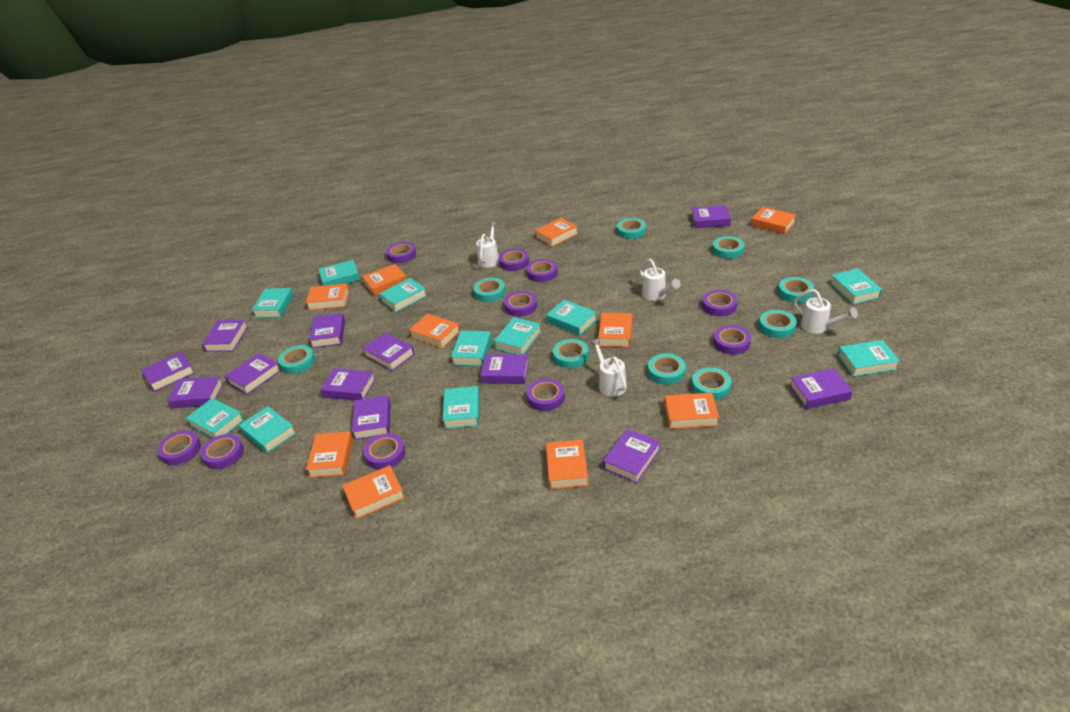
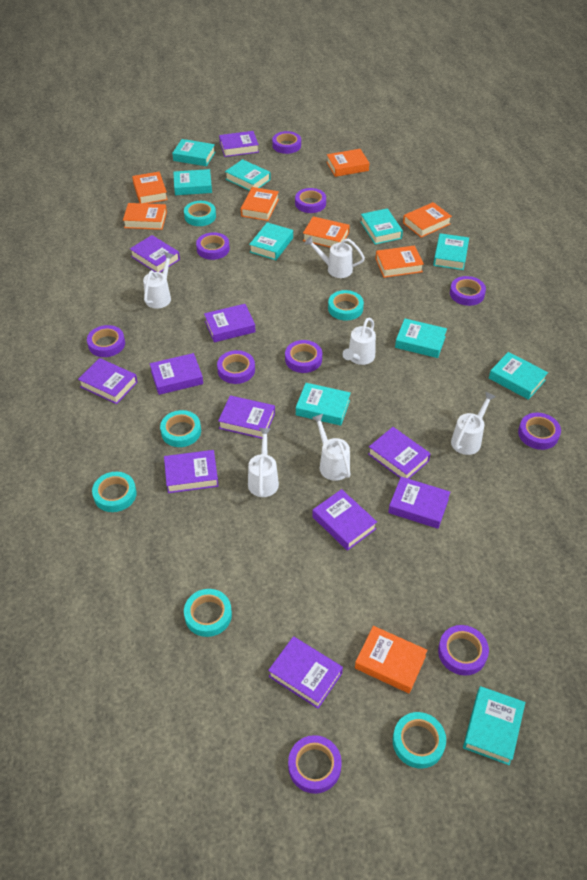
orange book: 10 -> 8
purple book: 12 -> 11
turquoise book: 11 -> 10
turquoise tape: 9 -> 6
white watering can: 4 -> 6

